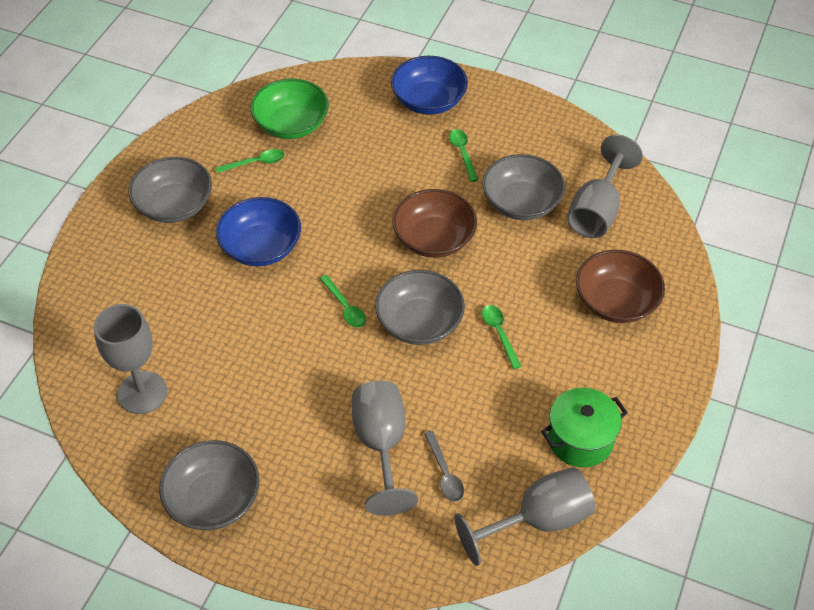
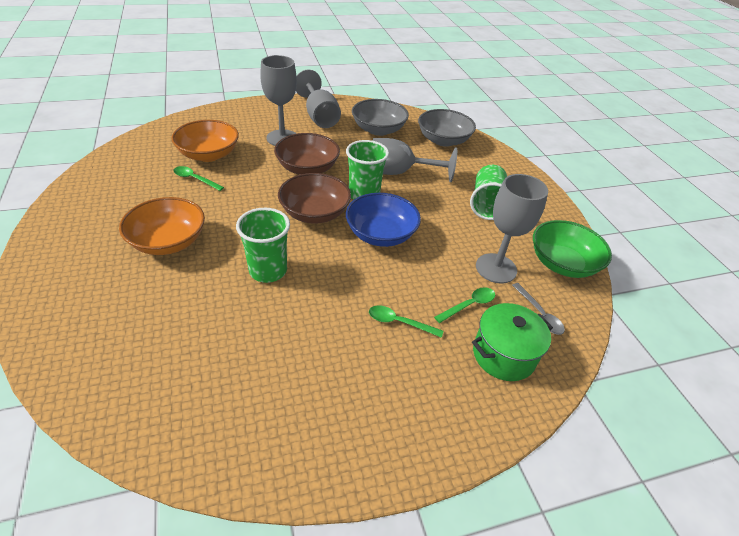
blue bowl: 2 -> 1
green cup: 0 -> 3
green spoon: 4 -> 3
grey bowl: 4 -> 2
orange bowl: 0 -> 2

